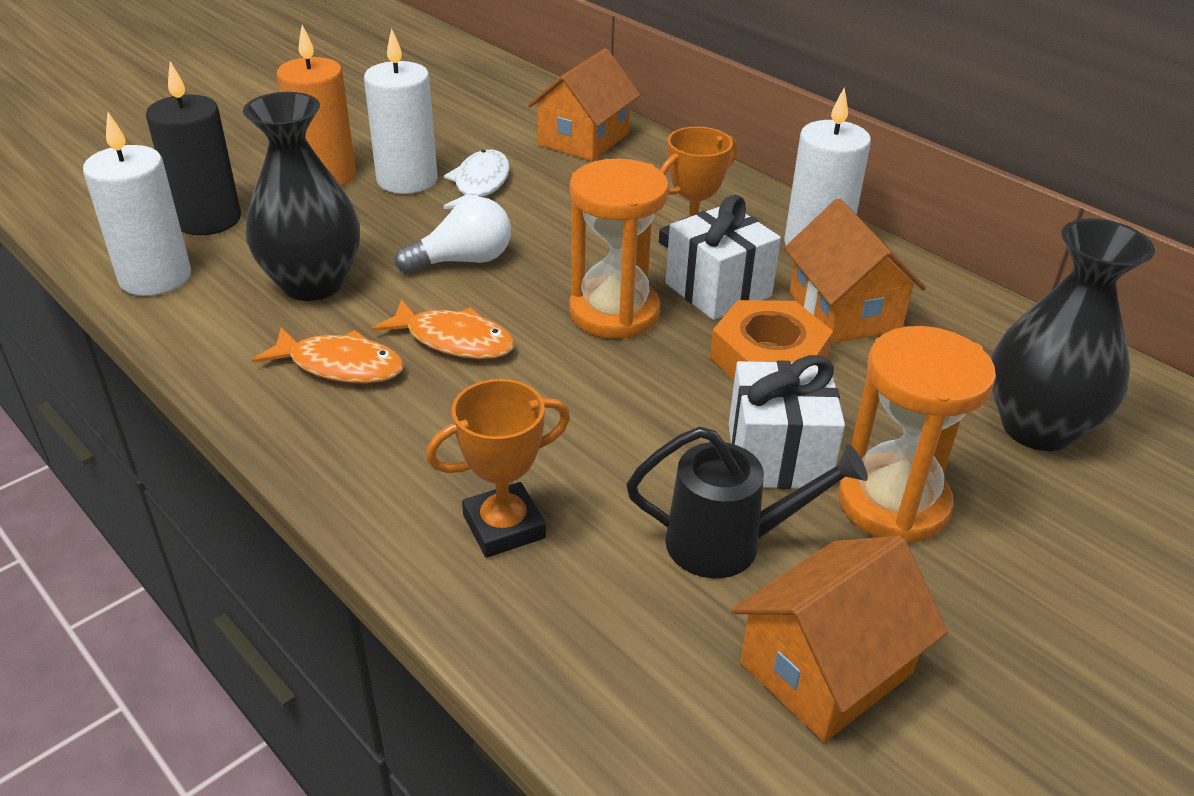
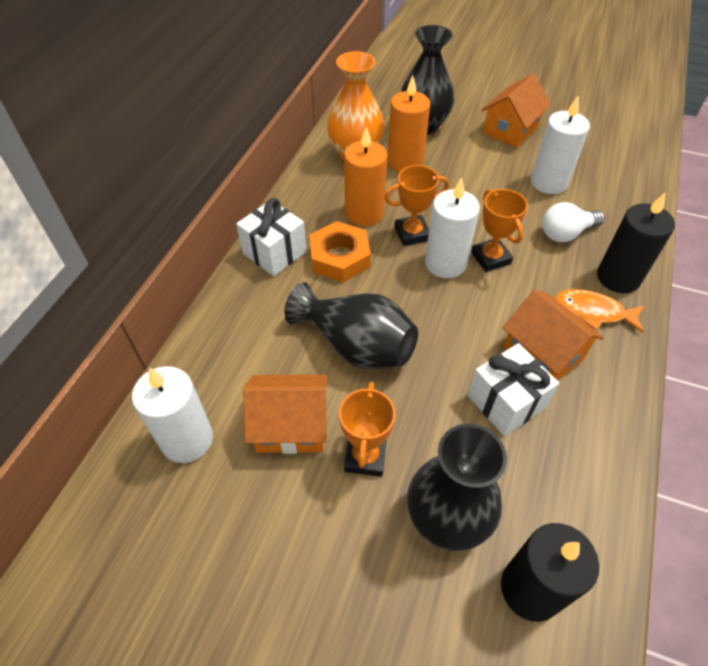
black candle: 1 -> 2
black vase: 2 -> 3
black watering can: 1 -> 0
orange candle: 1 -> 2
orange fish: 2 -> 1
orange hourglass: 2 -> 0
orange trophy: 2 -> 3
orange vase: 0 -> 1
white fish: 1 -> 0

